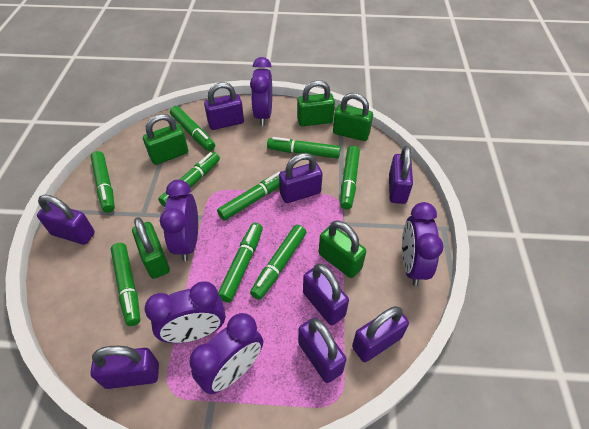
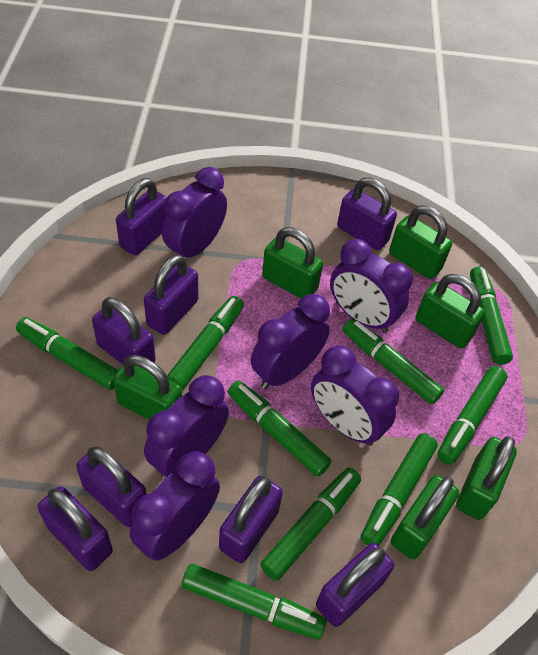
green padlock: 5 -> 6
purple clock: 5 -> 6

